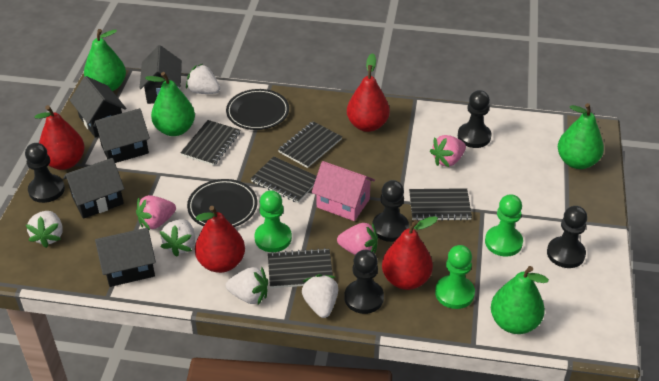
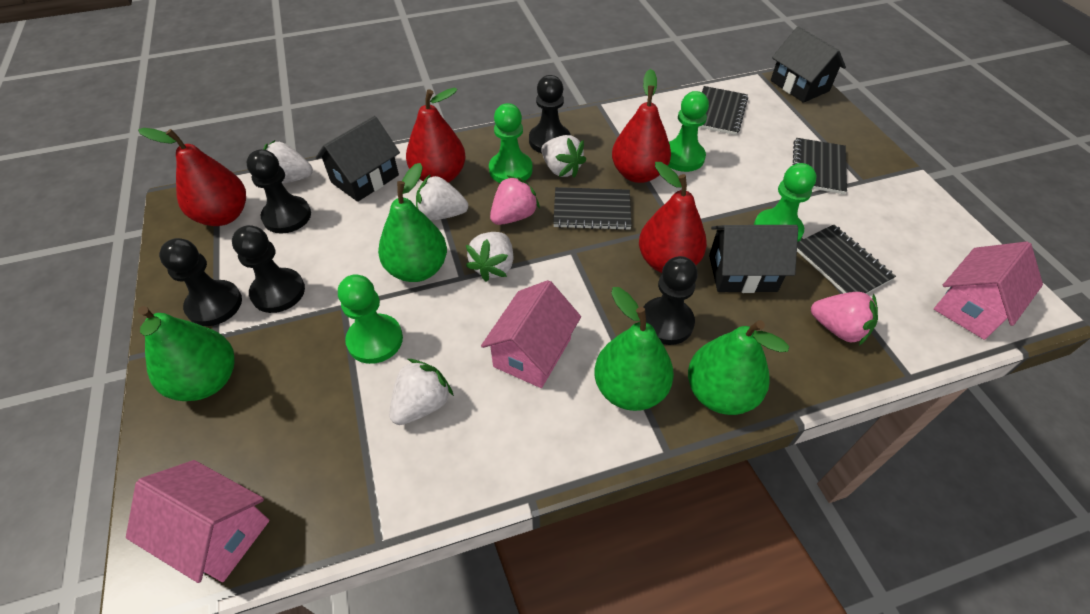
black house: 5 -> 3
black notebook: 5 -> 4
black plate: 2 -> 0
green pawn: 3 -> 4
pink house: 1 -> 3
pink strawberry: 3 -> 2

